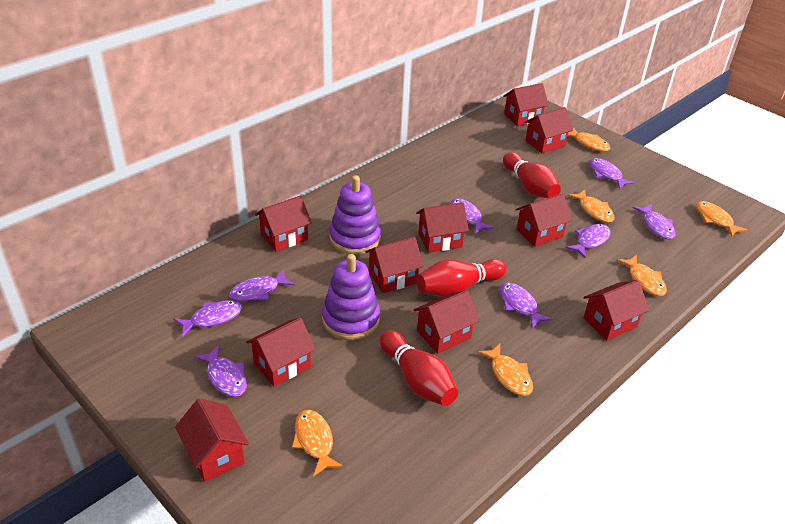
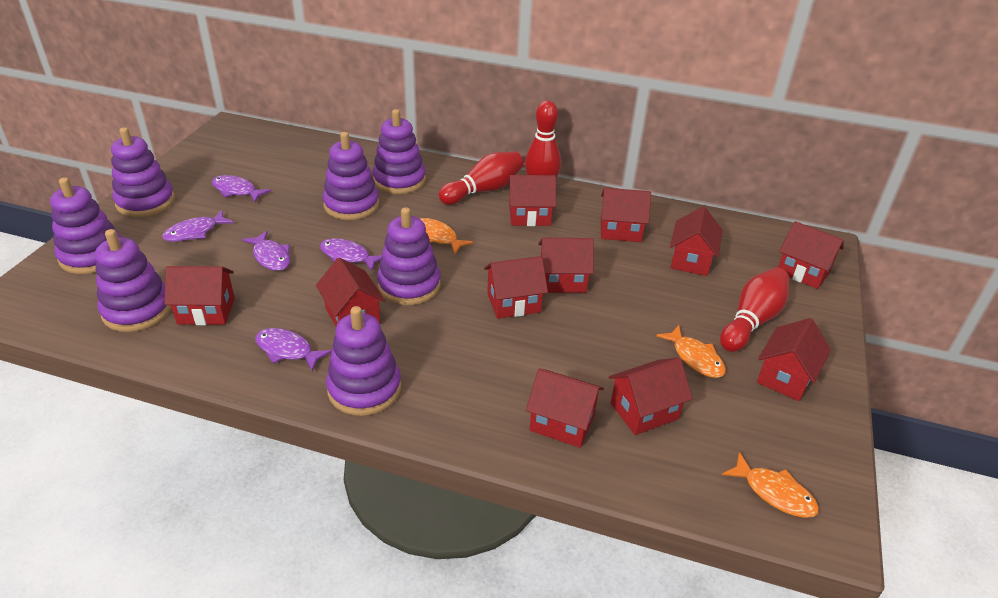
orange fish: 6 -> 3
purple fish: 8 -> 5
purple stacking toy: 2 -> 7
red house: 10 -> 11

